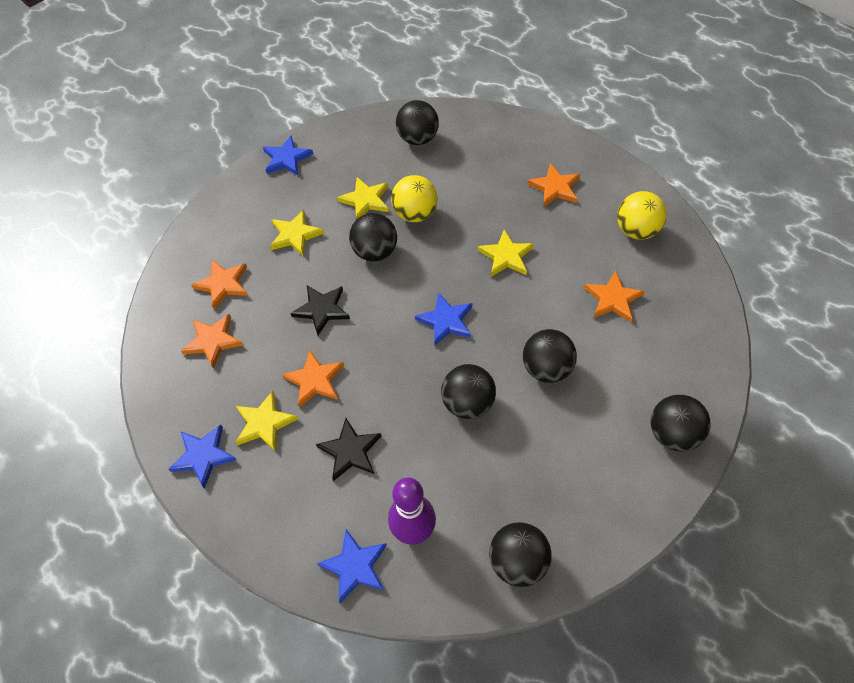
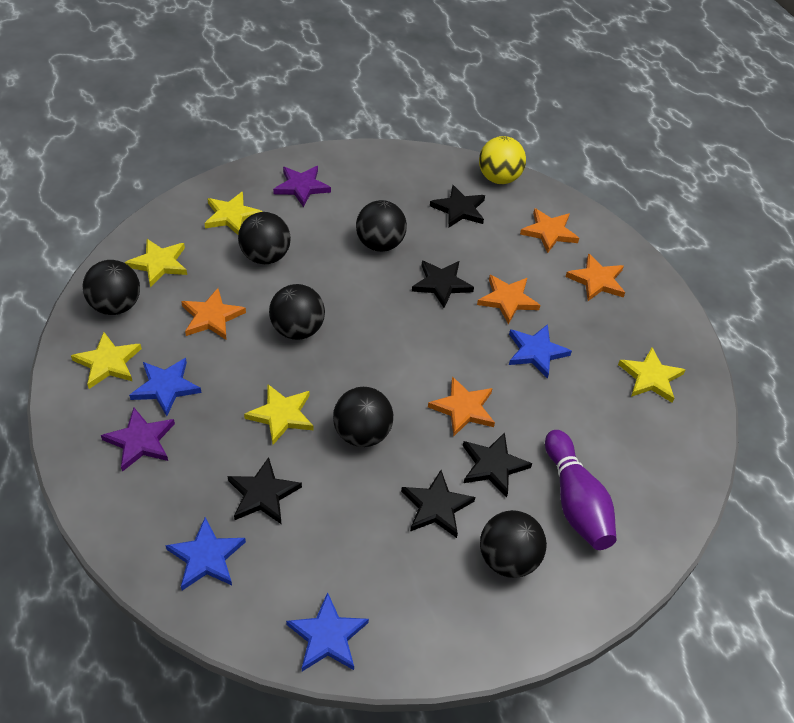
black star: 2 -> 5
purple star: 0 -> 2
yellow ball: 2 -> 1
yellow star: 4 -> 5

